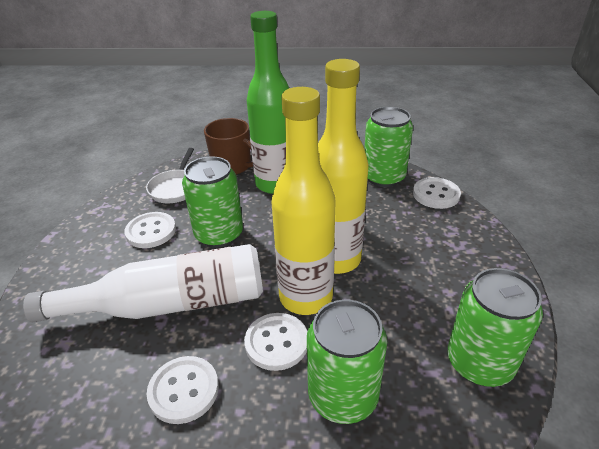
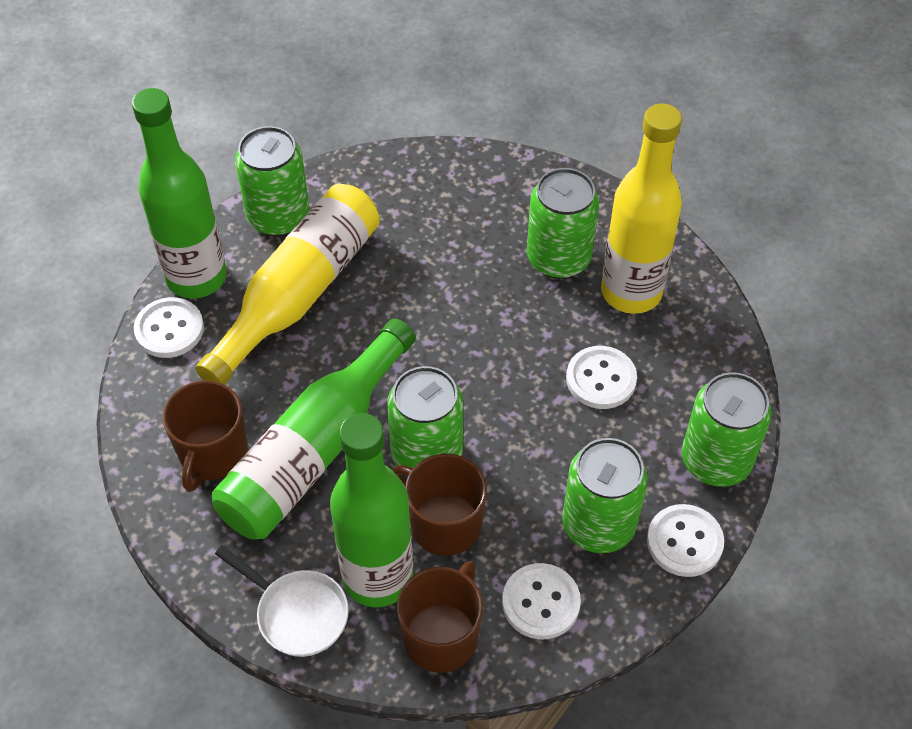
brown mug: 1 -> 3
green bottle: 1 -> 3
green can: 4 -> 5
white bottle: 1 -> 0

